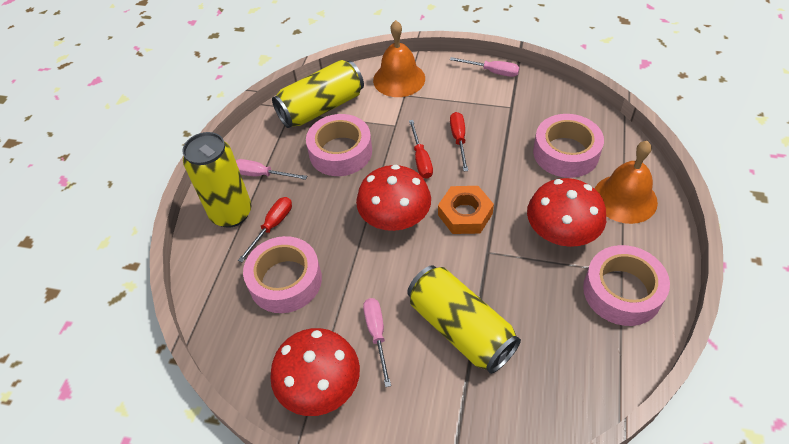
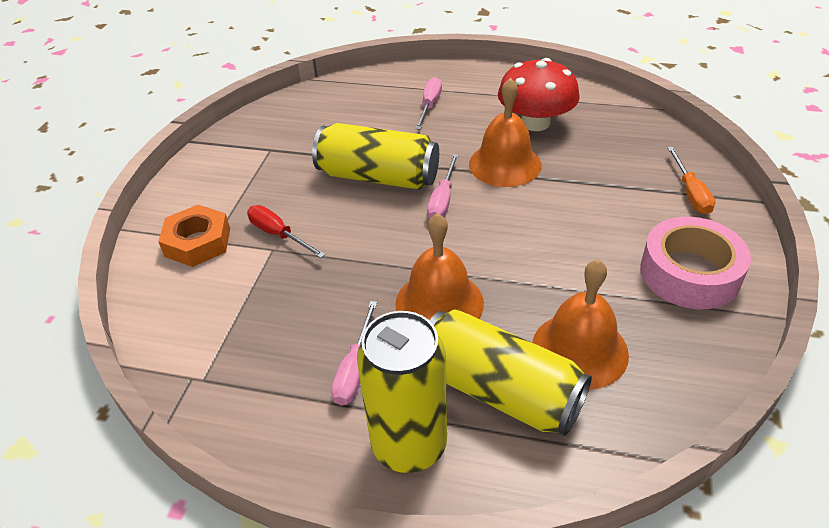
orange bell: 2 -> 3
orange screwdriver: 0 -> 1
pink tape: 4 -> 1
red mushroom: 3 -> 1
red screwdriver: 3 -> 1

